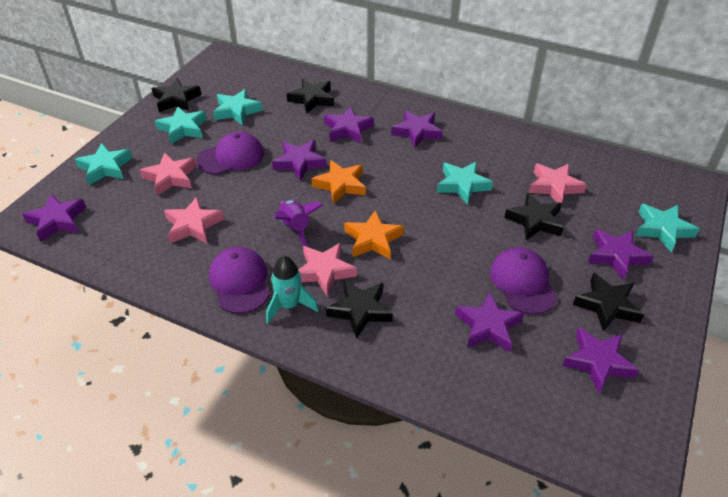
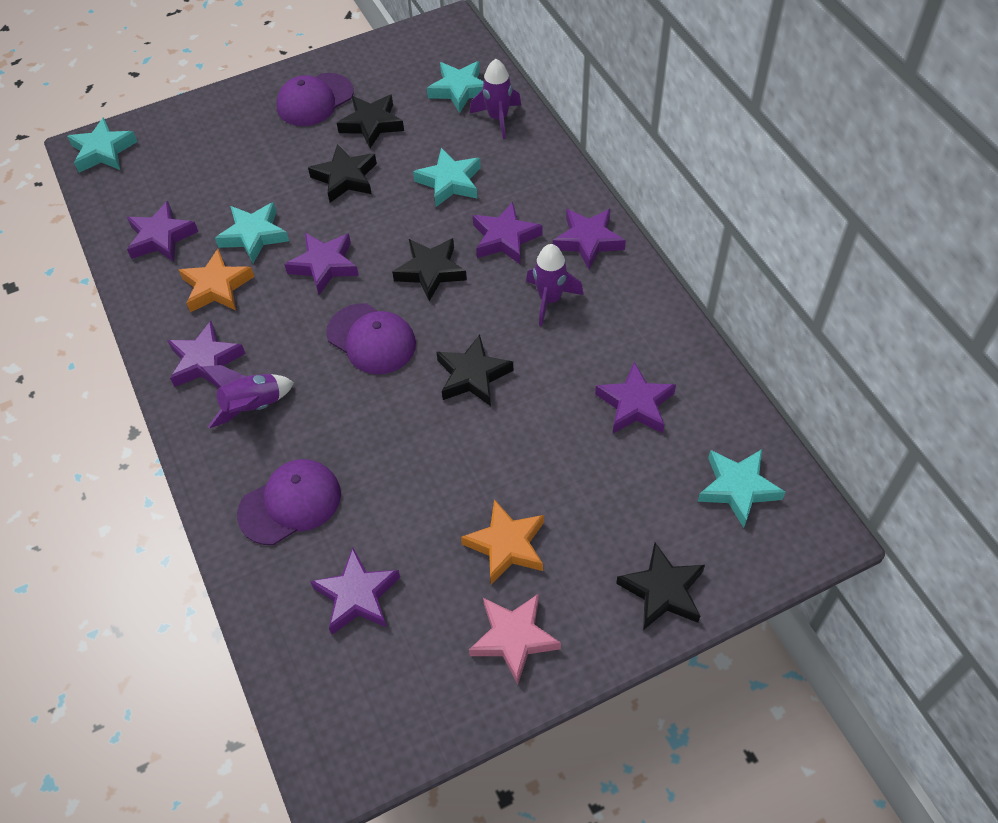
pink star: 4 -> 1
purple rocket: 1 -> 3
turquoise rocket: 1 -> 0

